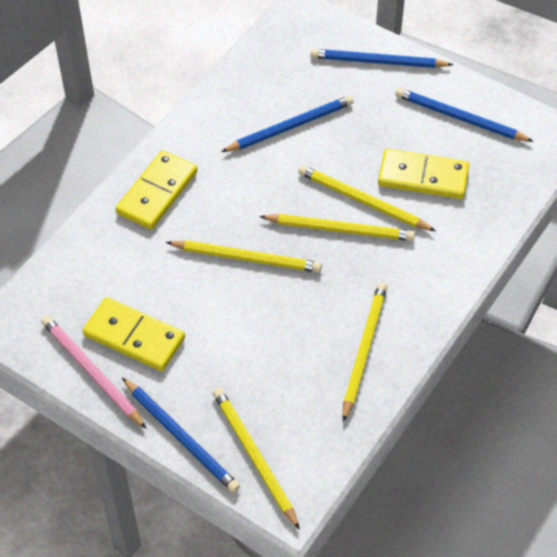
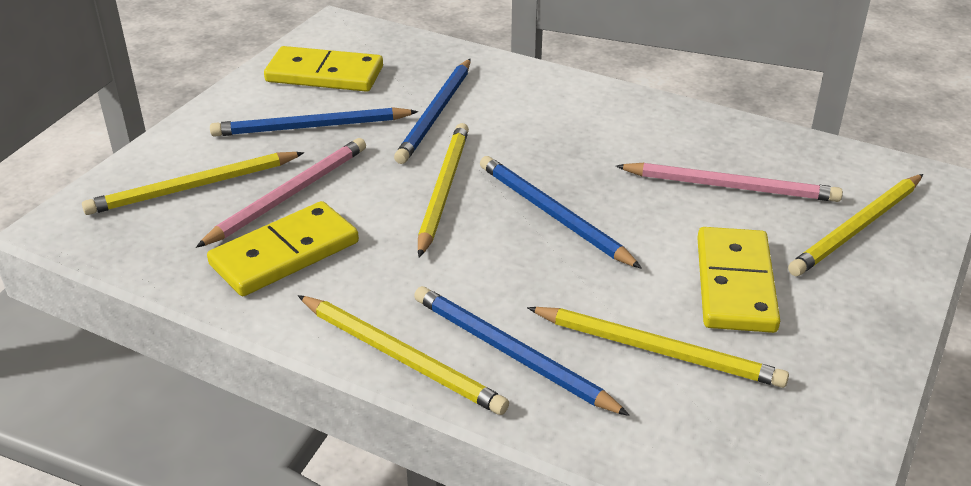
pink pencil: 1 -> 2

